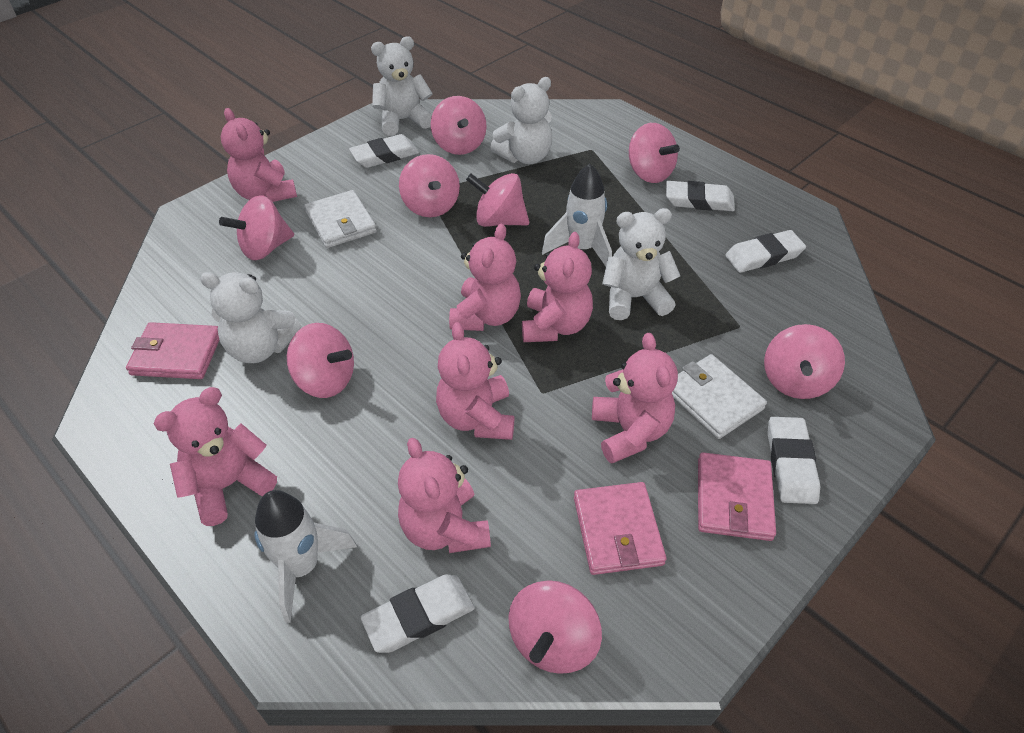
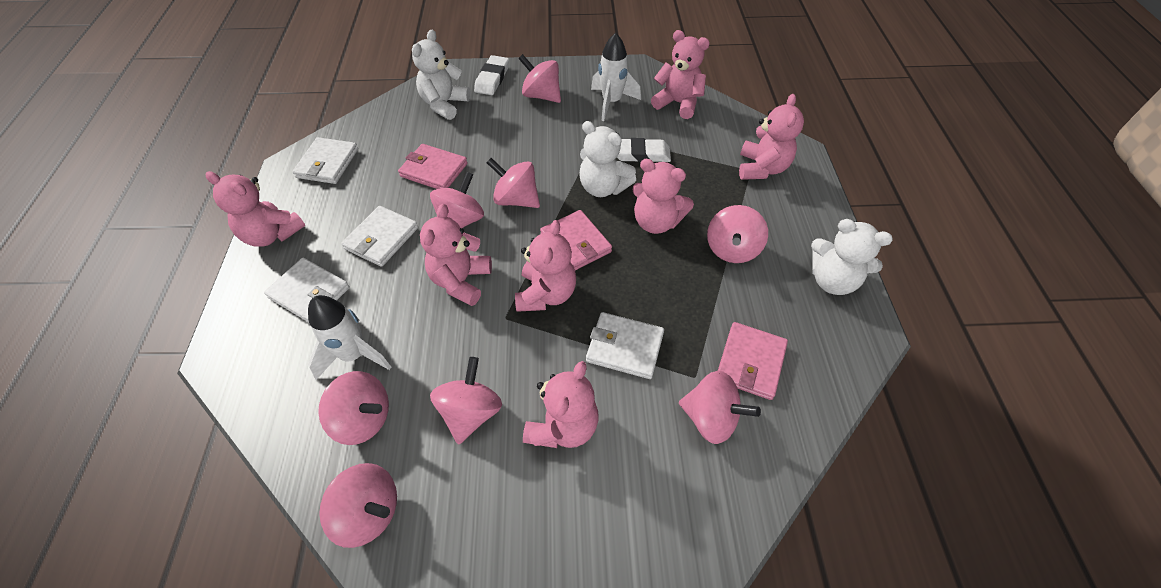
white eraser: 5 -> 2
white teddy bear: 4 -> 3
white wallet: 2 -> 4

